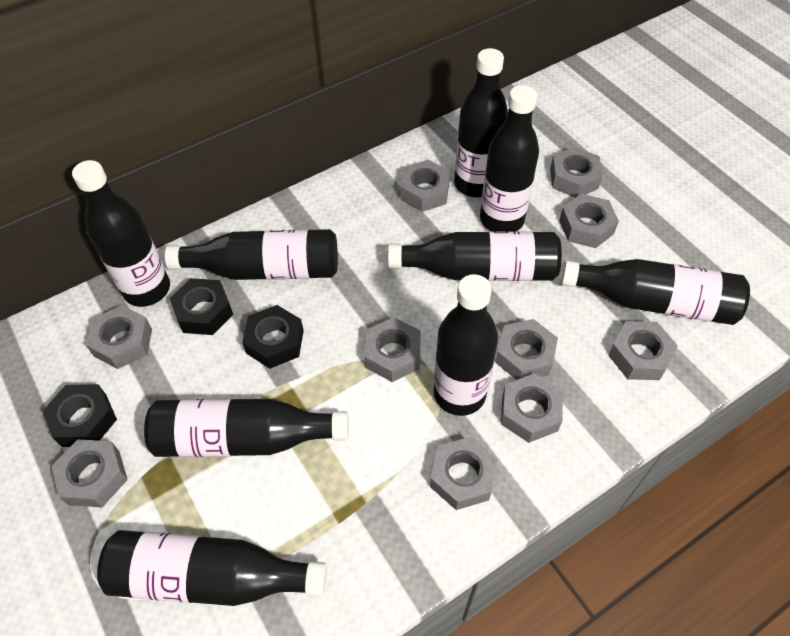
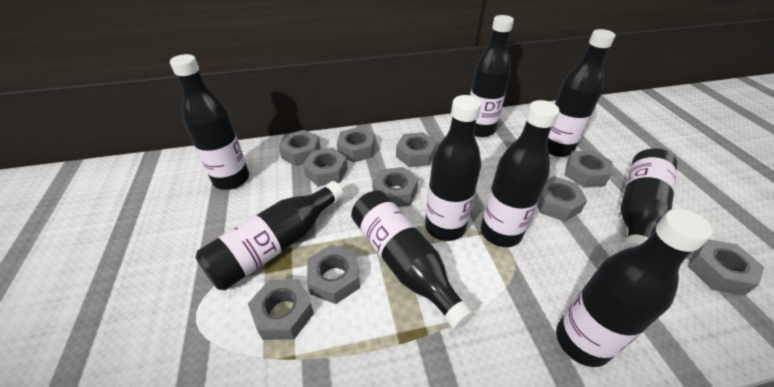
black nut: 3 -> 0

